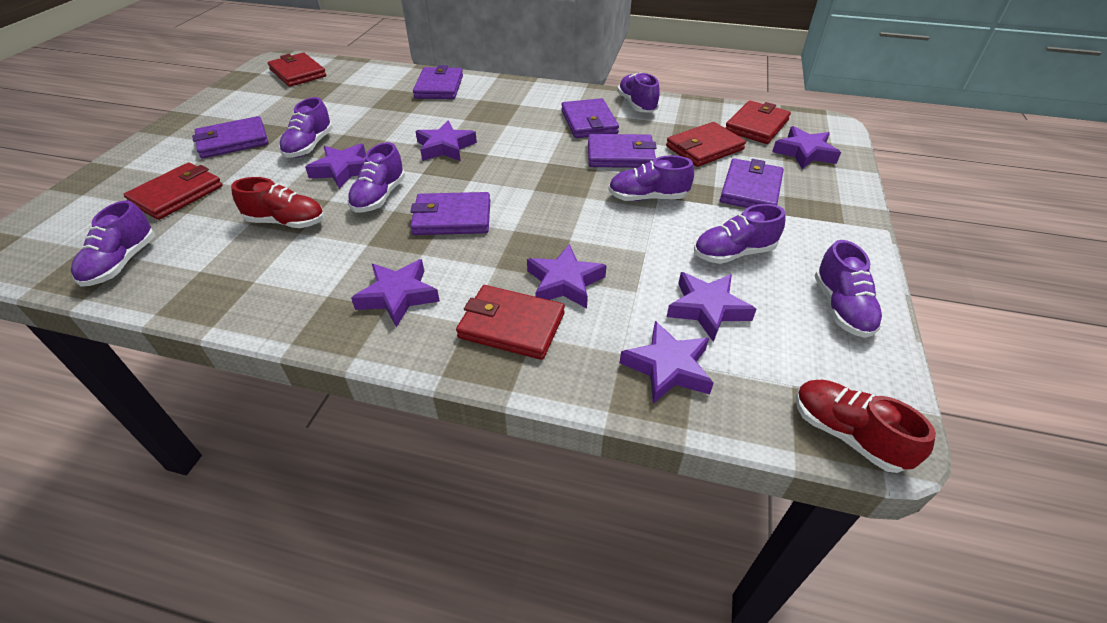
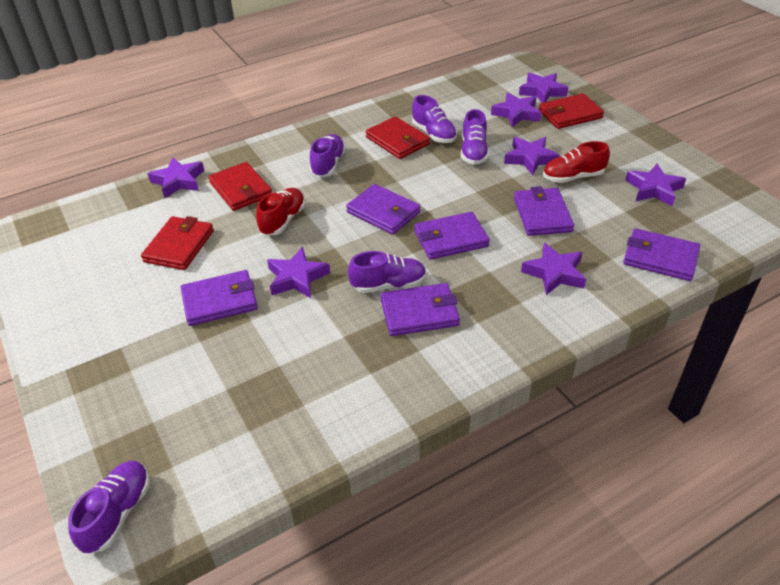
purple shoe: 7 -> 5
red wallet: 5 -> 4

